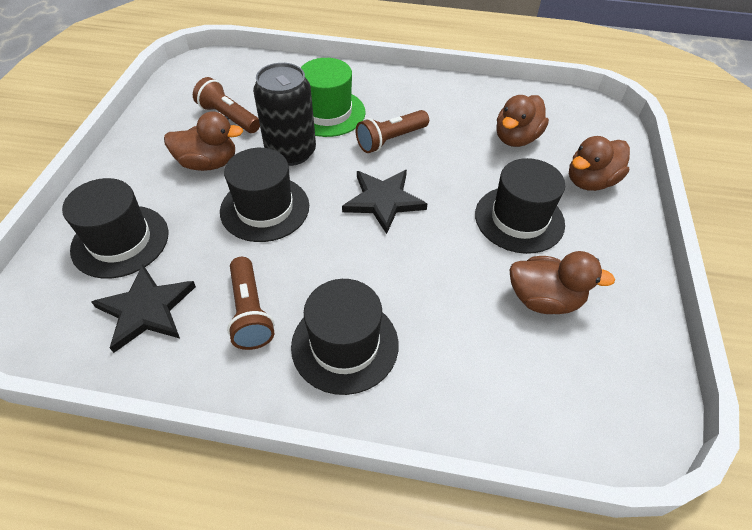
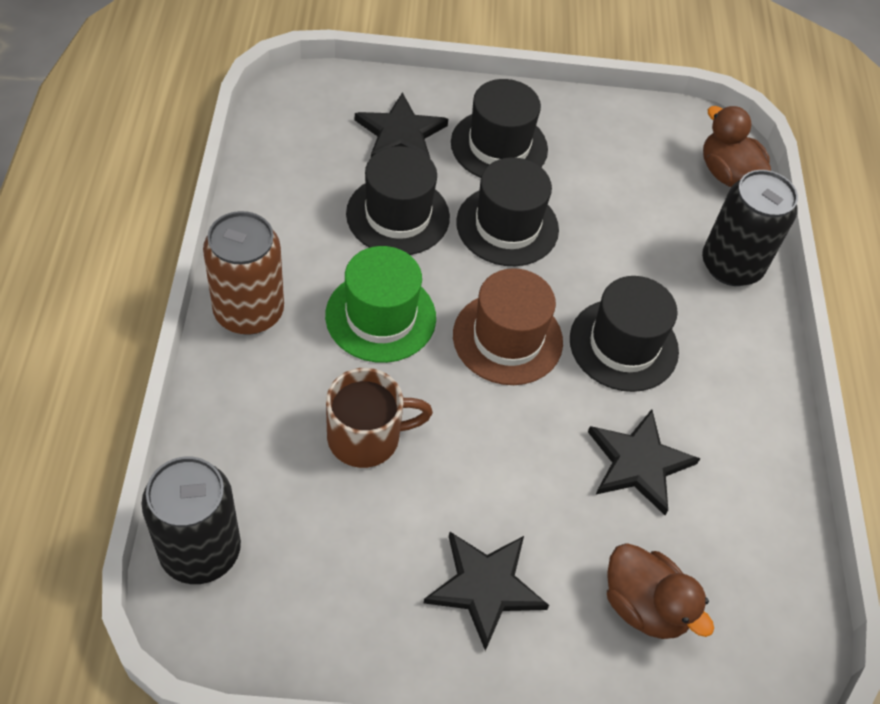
black can: 1 -> 2
black star: 2 -> 3
brown can: 0 -> 1
brown duck: 4 -> 2
brown flashlight: 3 -> 0
brown hat: 0 -> 1
brown mug: 0 -> 1

